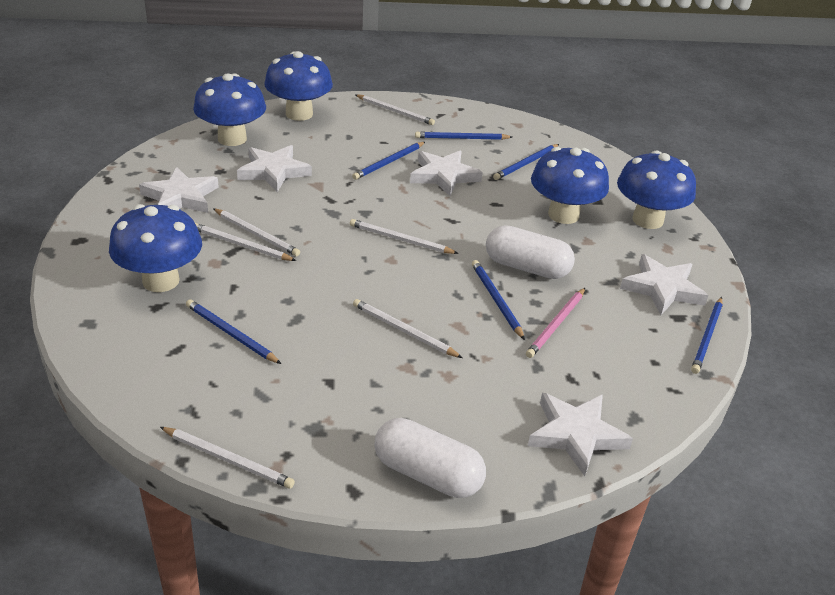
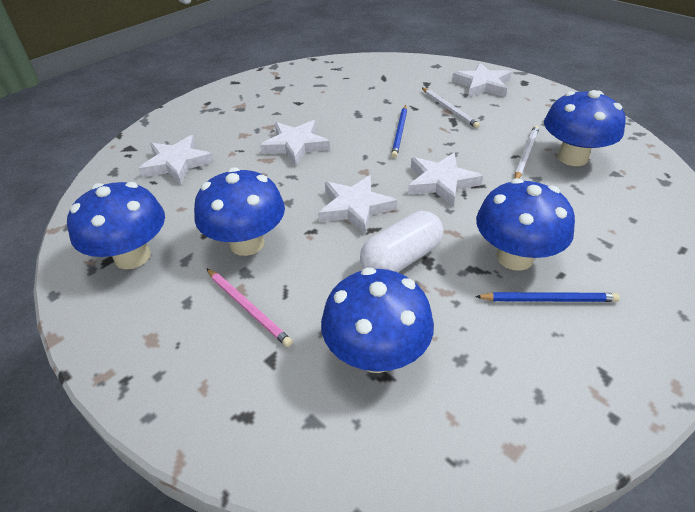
blue pencil: 6 -> 2
white capsule: 2 -> 1
white pencil: 6 -> 2

